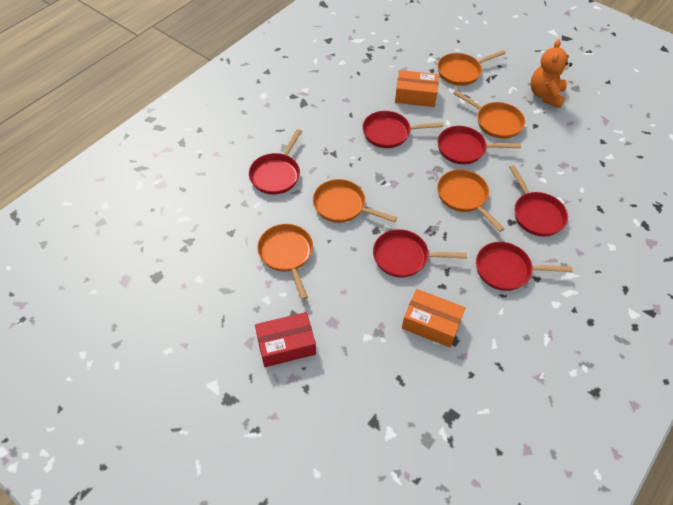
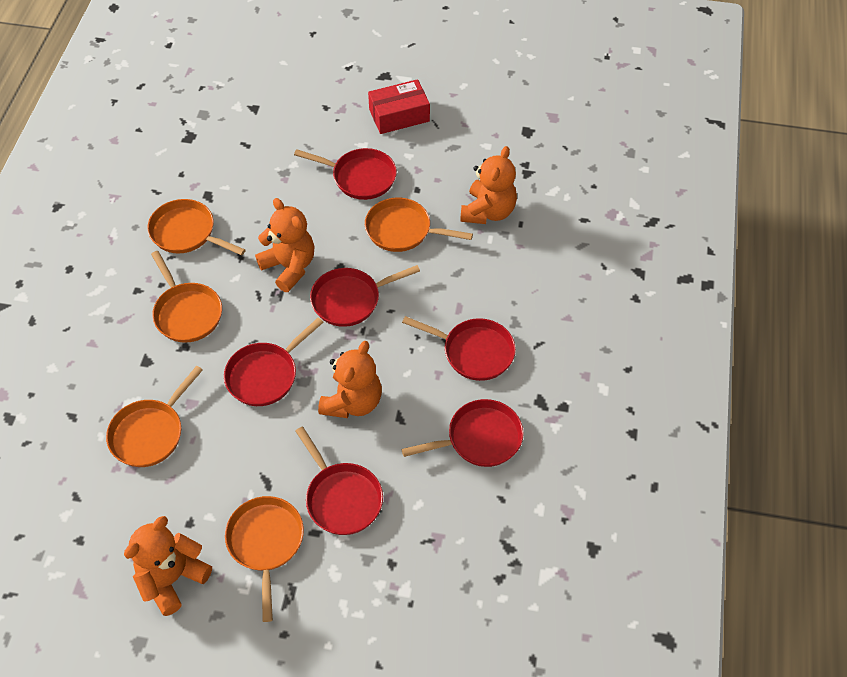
orange box: 2 -> 0
orange teddy bear: 1 -> 4

